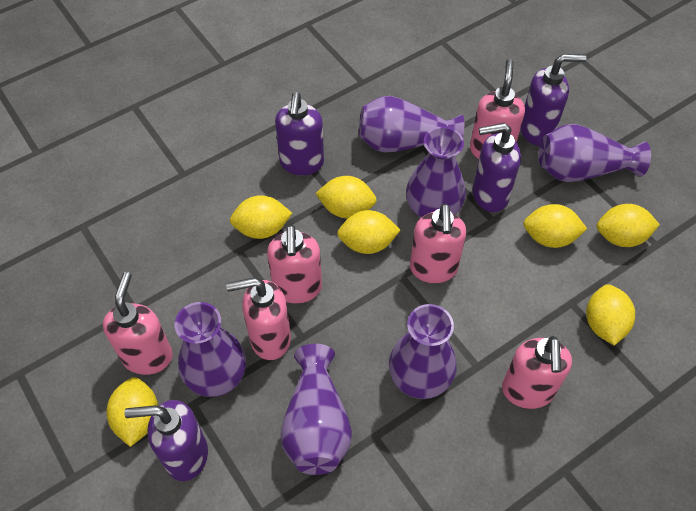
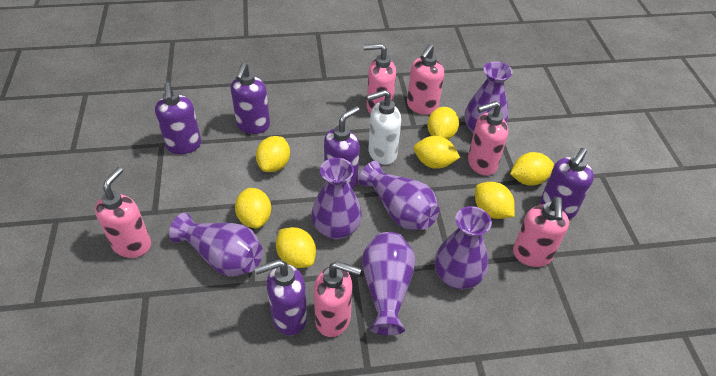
purple soap dispenser: 4 -> 5
white soap dispenser: 0 -> 1

